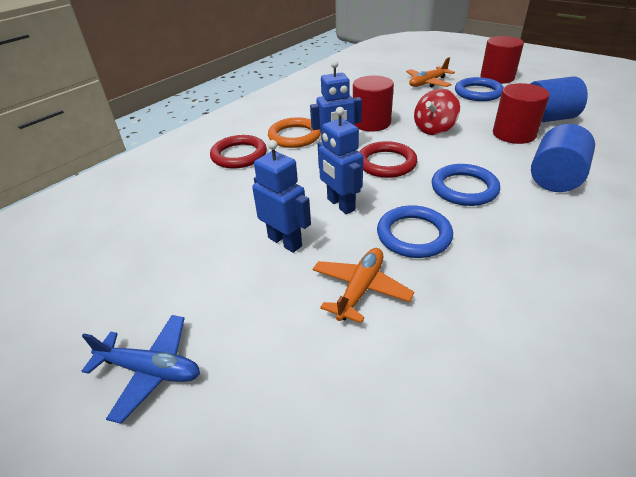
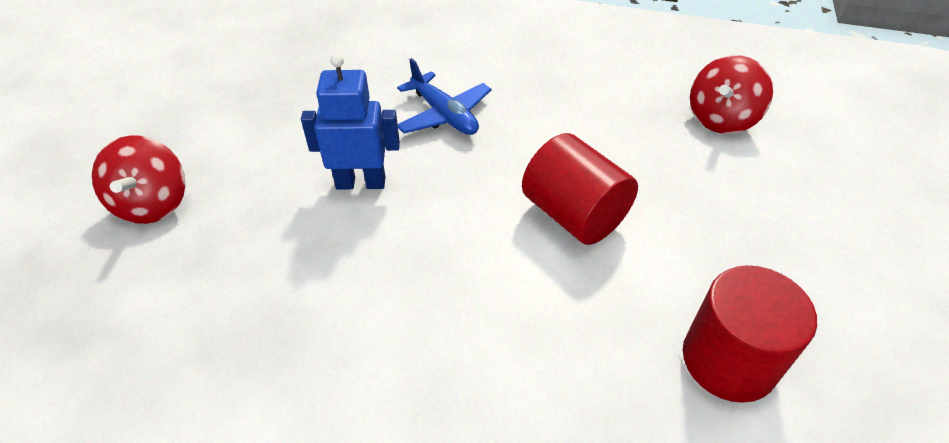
blue cylinder: 2 -> 0
blue ring: 3 -> 0
blue robot: 3 -> 1
orange plane: 2 -> 0
orange ring: 1 -> 0
red cylinder: 3 -> 2
red ring: 2 -> 0
red spinning top: 1 -> 2

